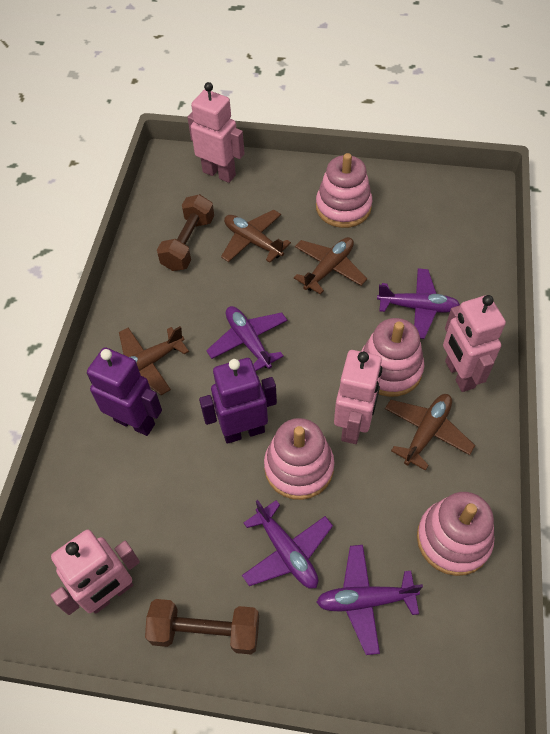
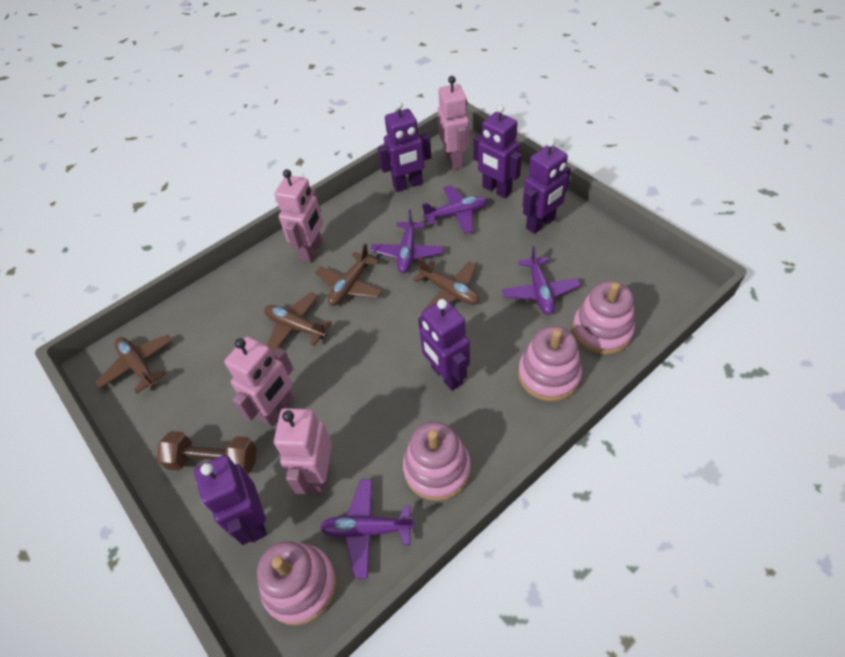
brown dumbbell: 2 -> 1
purple robot: 2 -> 5

